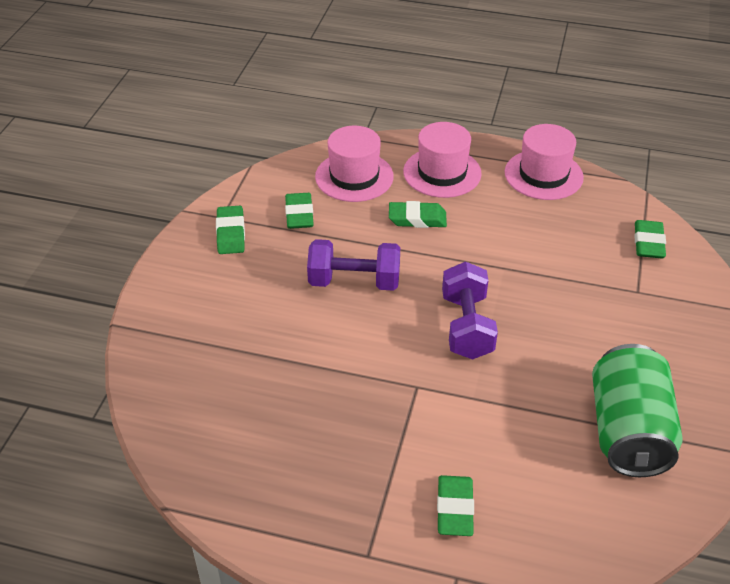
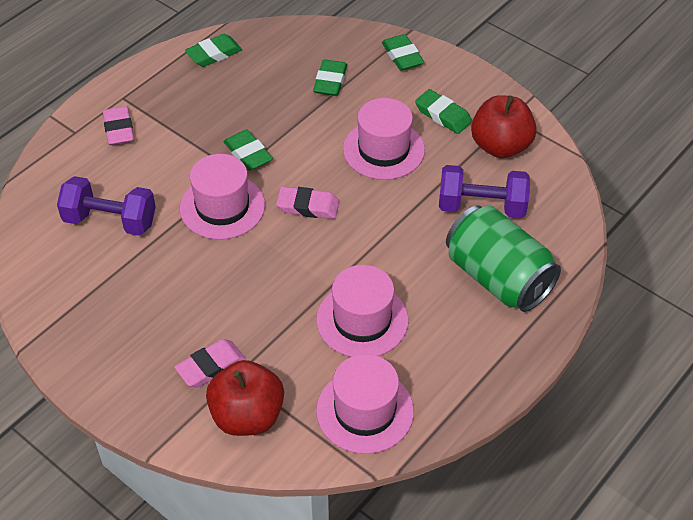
pink eraser: 0 -> 3
pink hat: 3 -> 4
red apple: 0 -> 2

